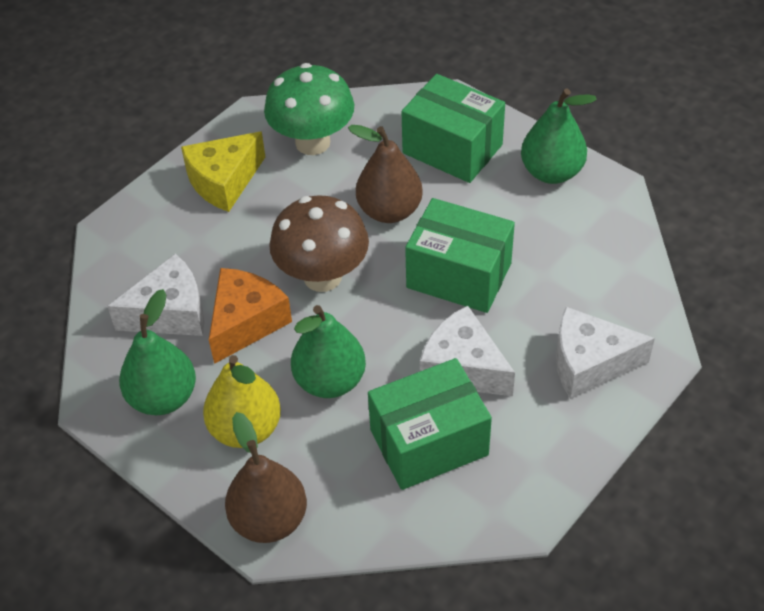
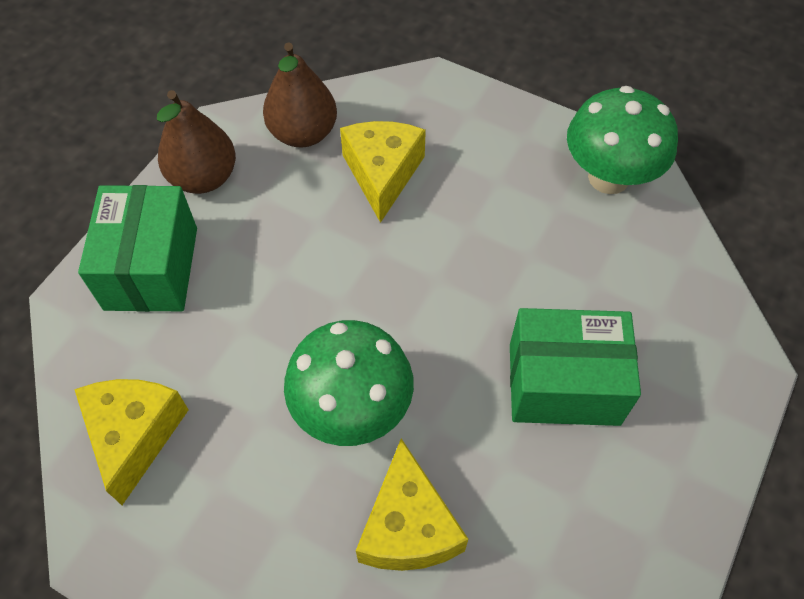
brown mushroom: 1 -> 0
green box: 3 -> 2
green mushroom: 1 -> 2
green pear: 3 -> 0
orange cheese: 1 -> 0
white cheese: 3 -> 0
yellow cheese: 1 -> 3
yellow pear: 1 -> 0

